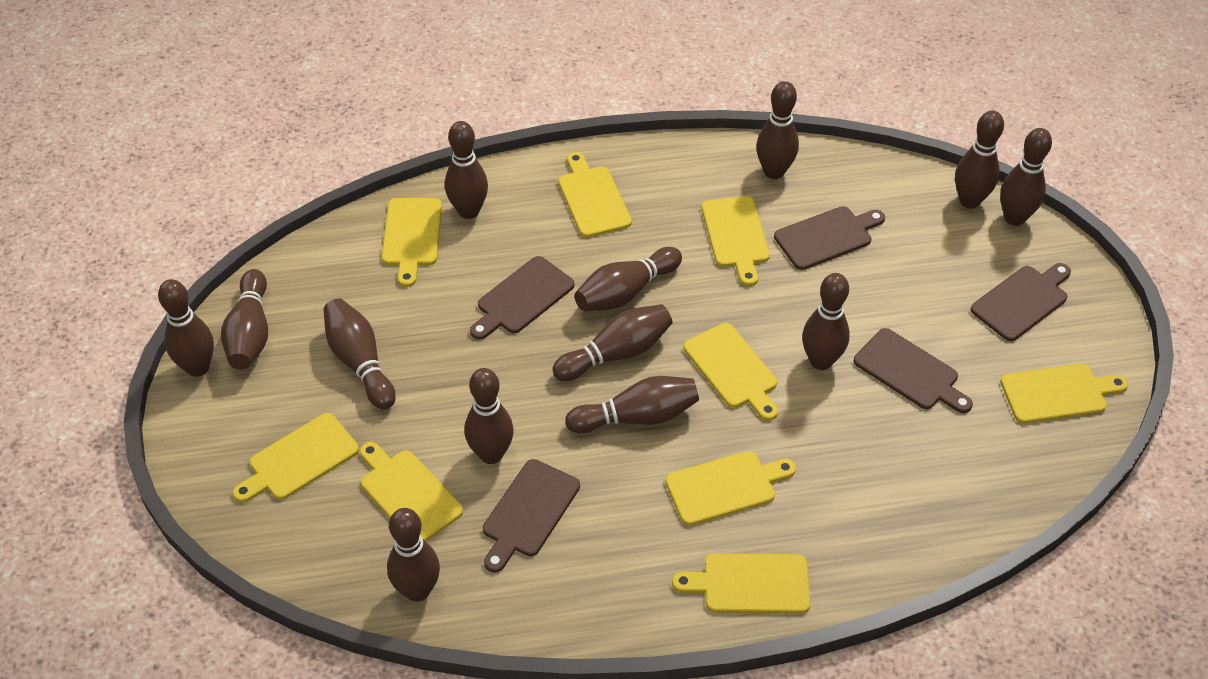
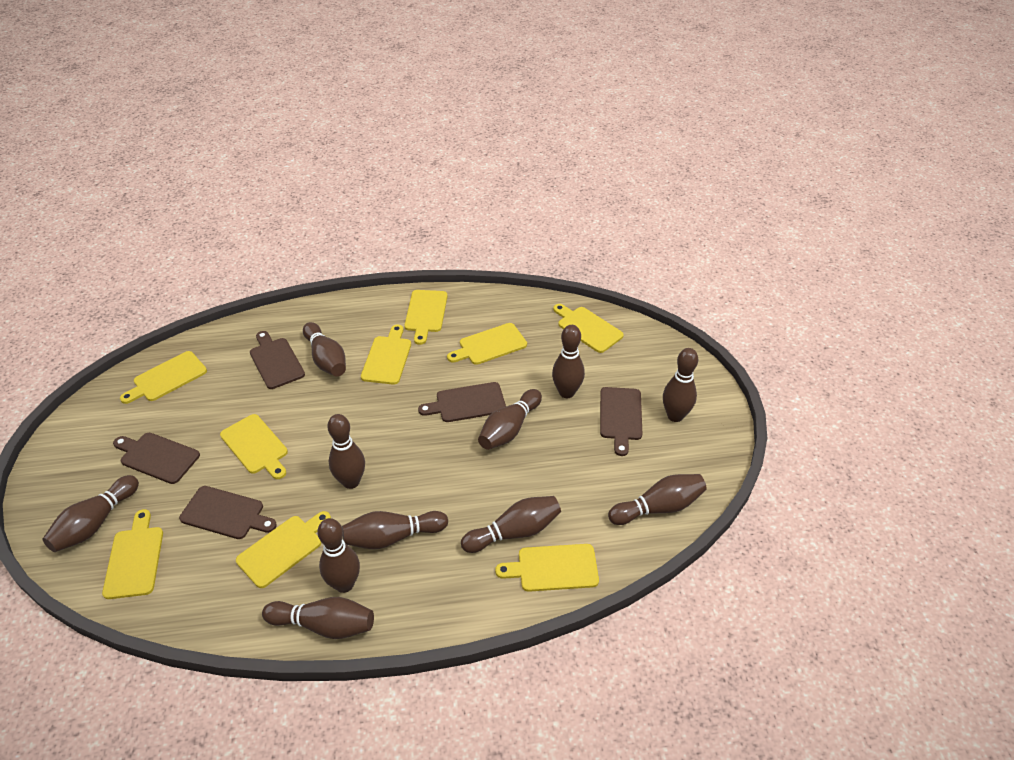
brown bowling pin: 13 -> 11

